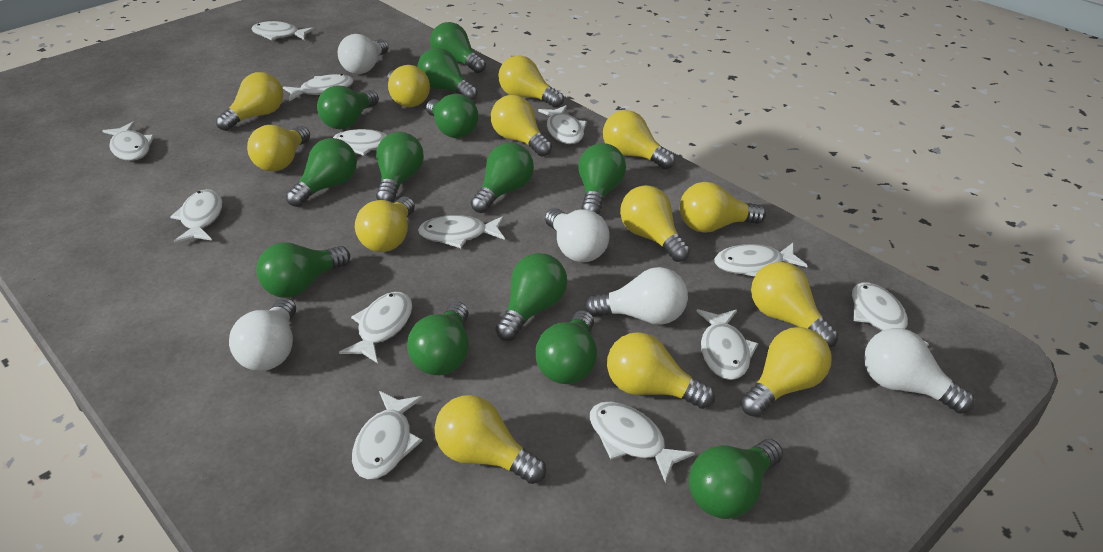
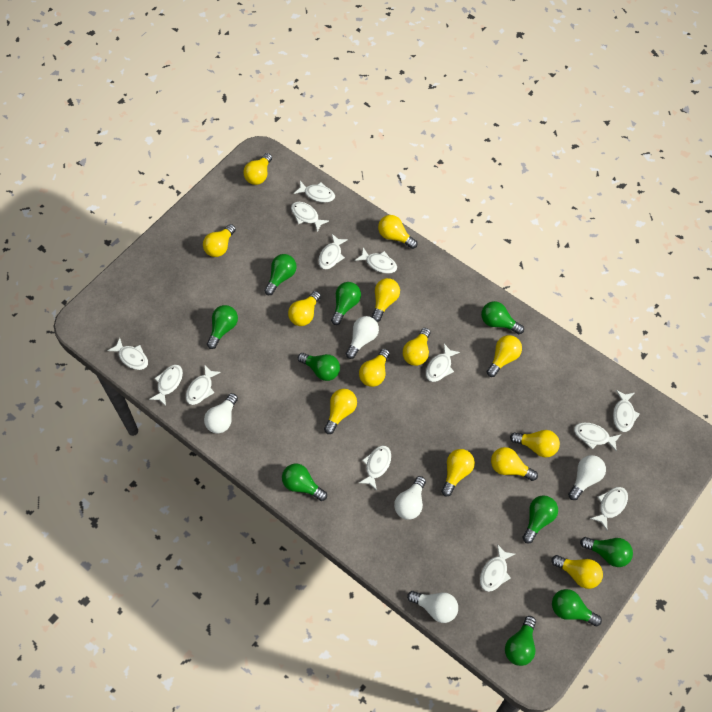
green light bulb: 13 -> 10

